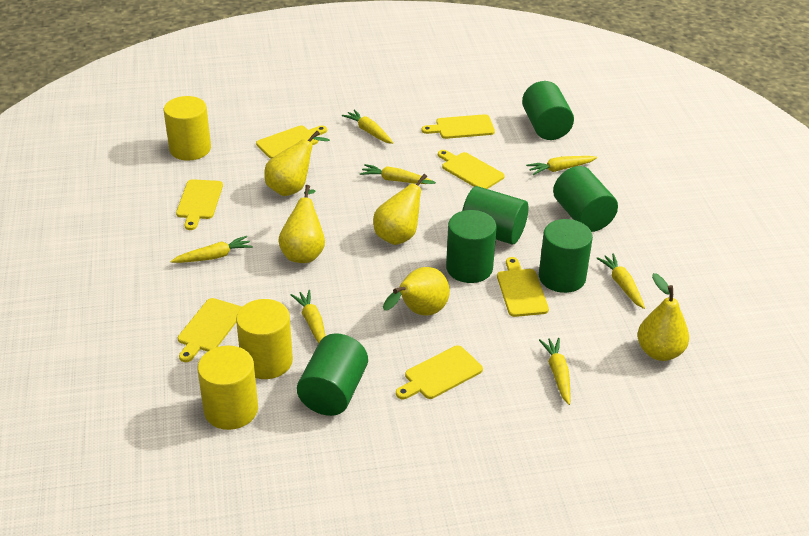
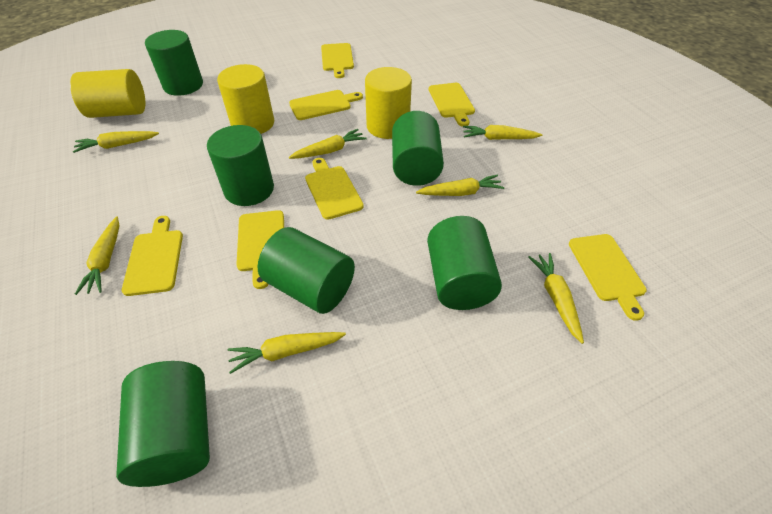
yellow pear: 5 -> 0

